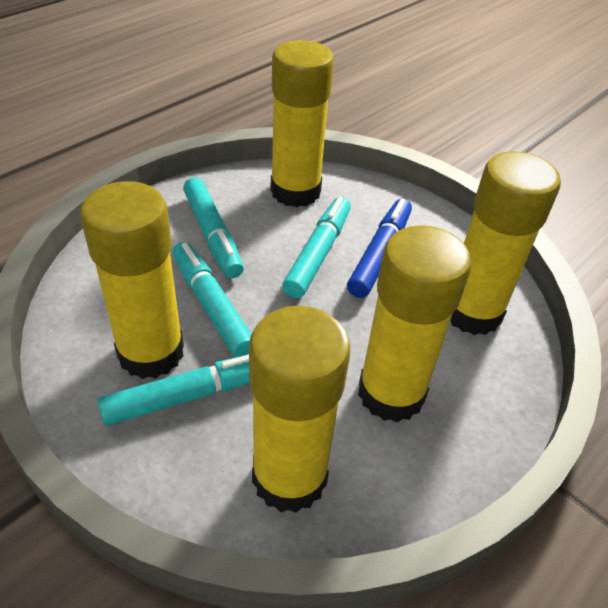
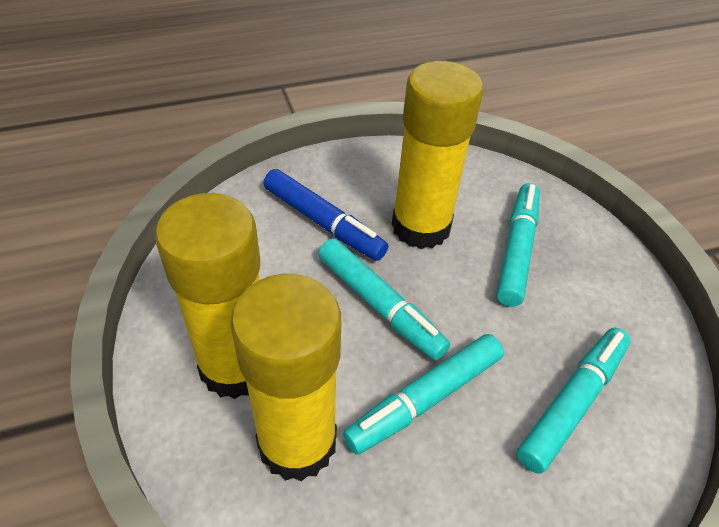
yellow glue stick: 5 -> 3

